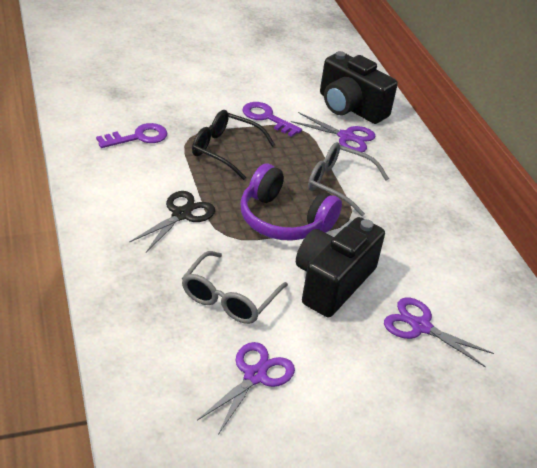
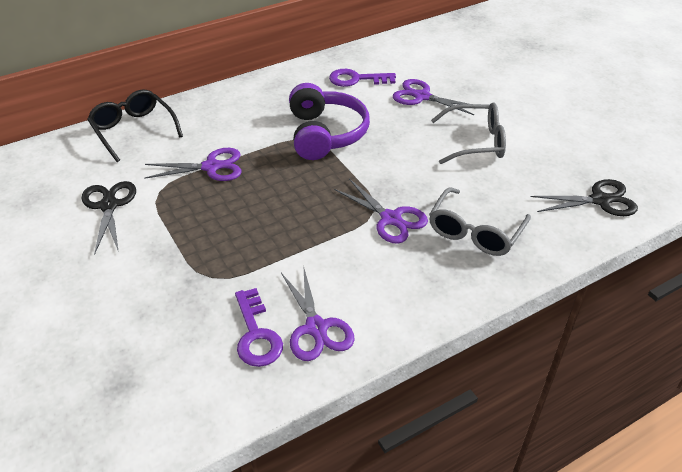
black camera: 2 -> 0
black scissors: 1 -> 2
purple scissors: 3 -> 4

